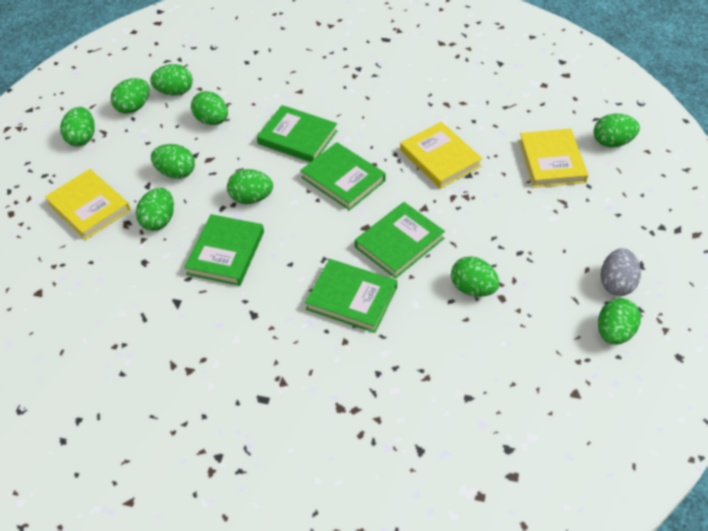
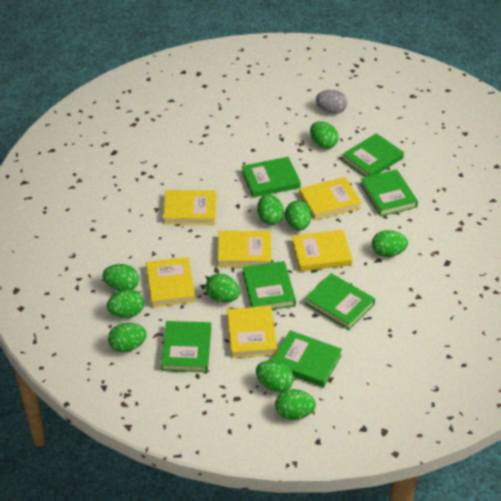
green book: 5 -> 7
yellow book: 3 -> 6

